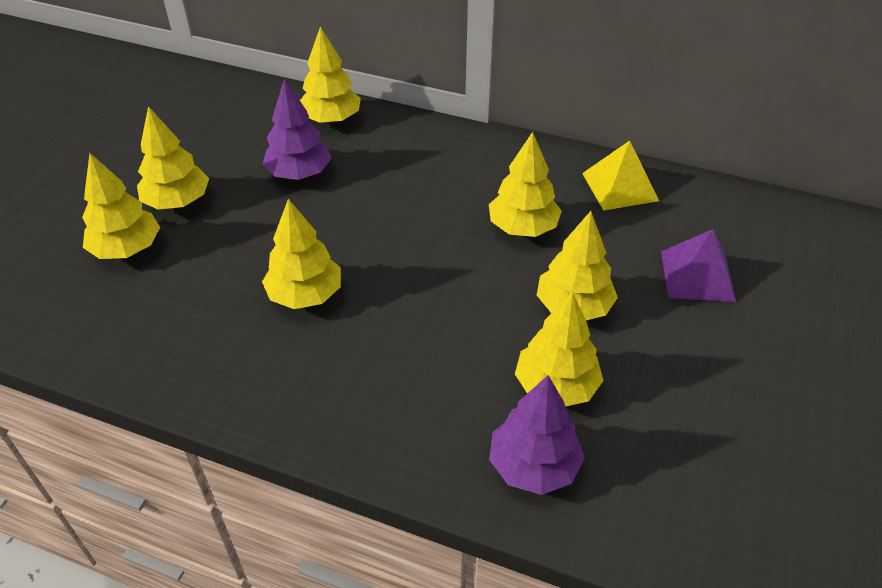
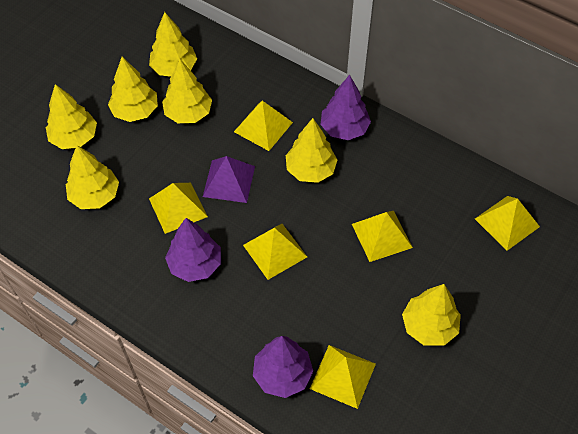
purple tree: 2 -> 3
yellow pyramid: 1 -> 6

